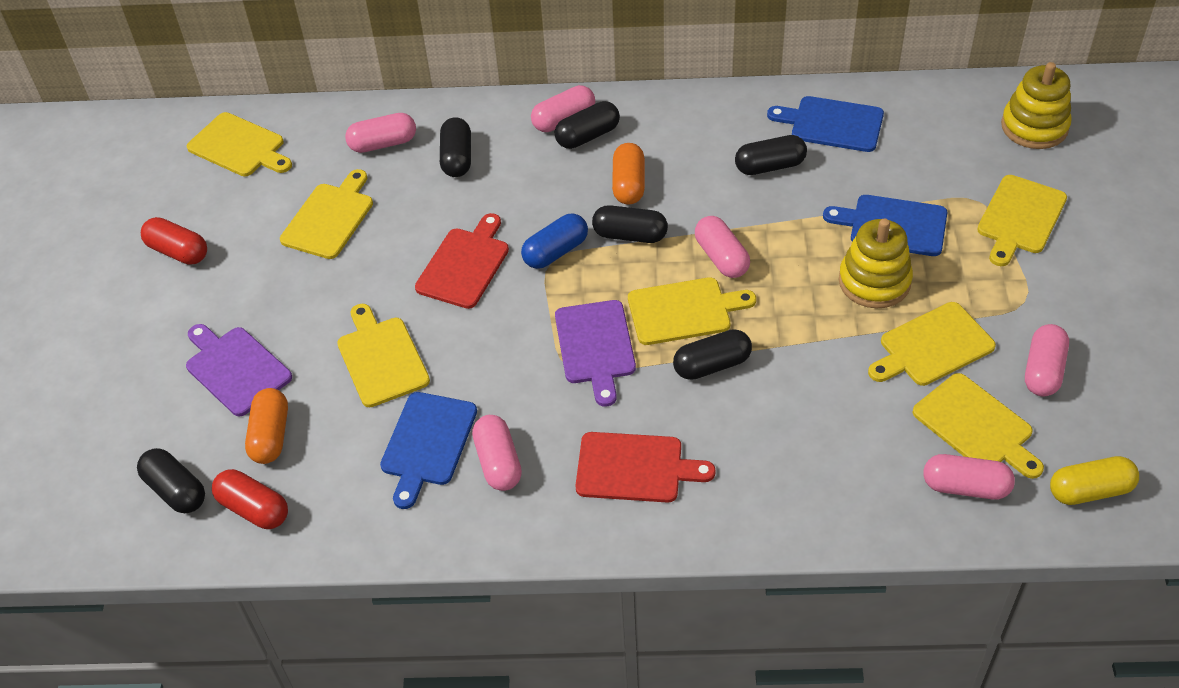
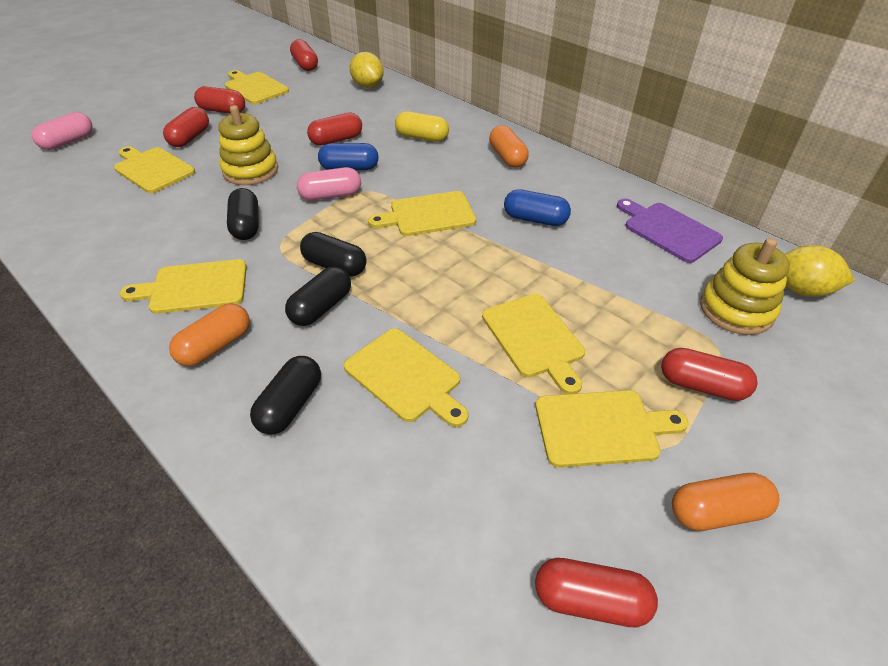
black capsule: 6 -> 4
blue capsule: 1 -> 2
blue cutting board: 3 -> 0
orange capsule: 2 -> 3
pink capsule: 6 -> 2
purple cutting board: 2 -> 1
red capsule: 2 -> 6
red cutting board: 2 -> 0
yellow lemon: 0 -> 2

